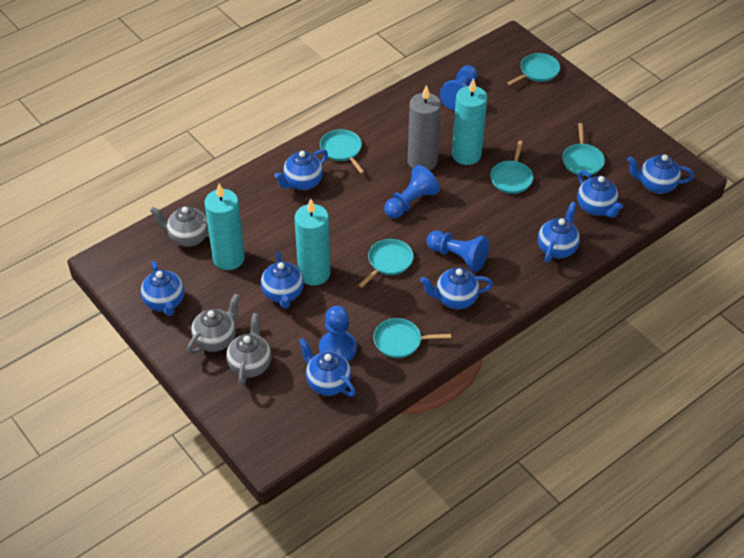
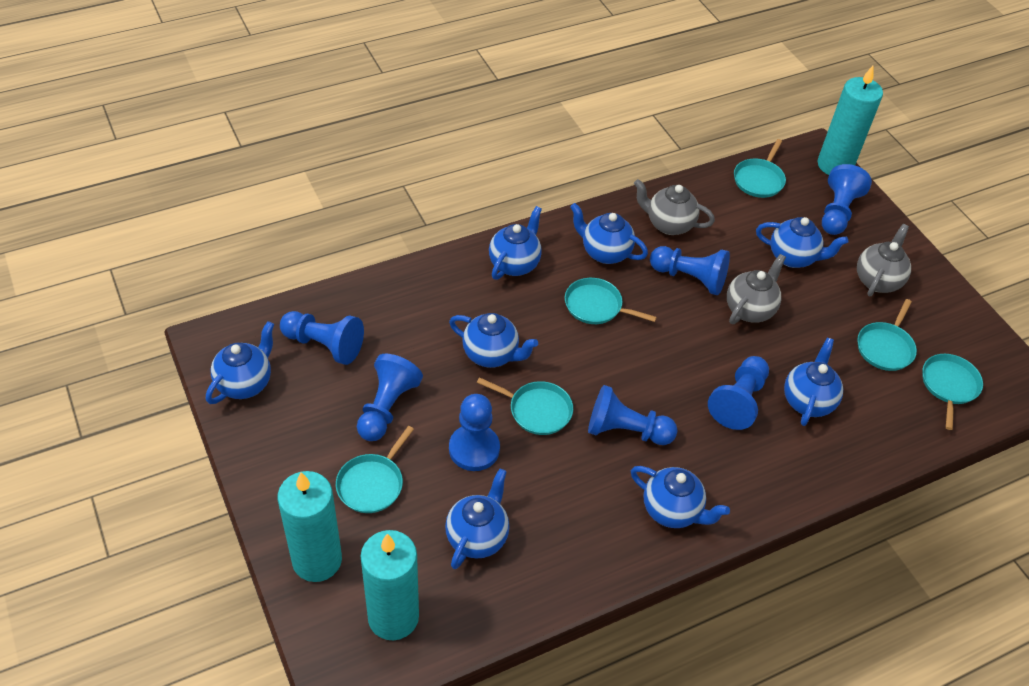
blue pawn: 4 -> 7
grey candle: 1 -> 0

